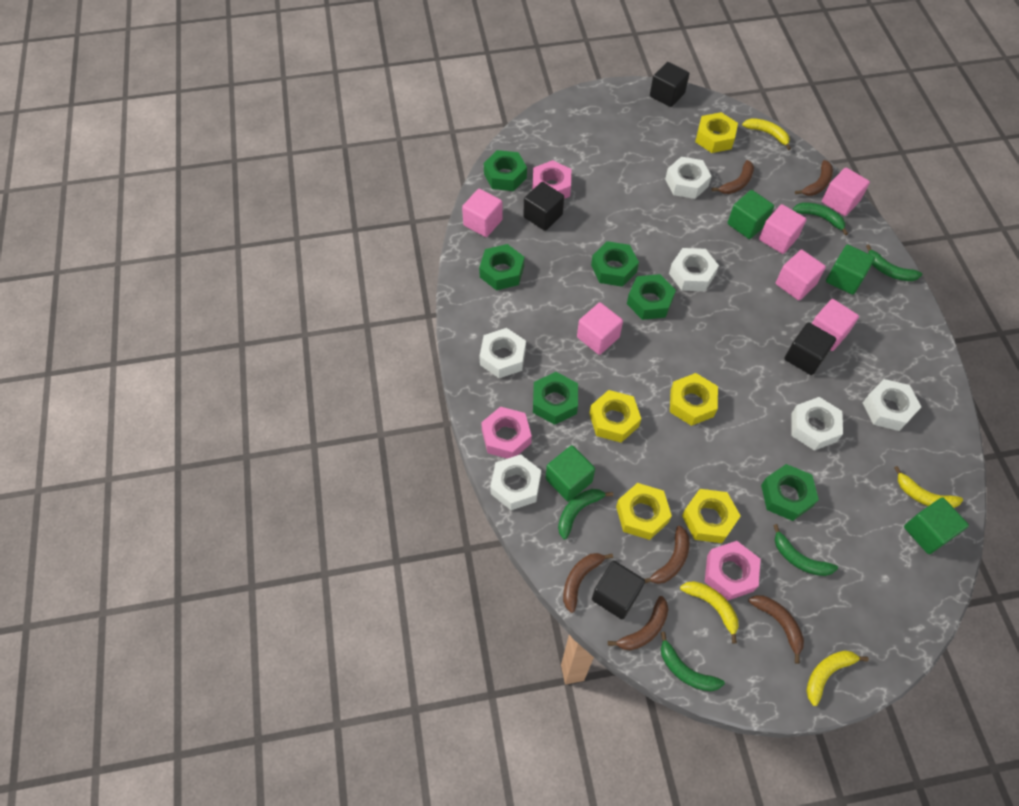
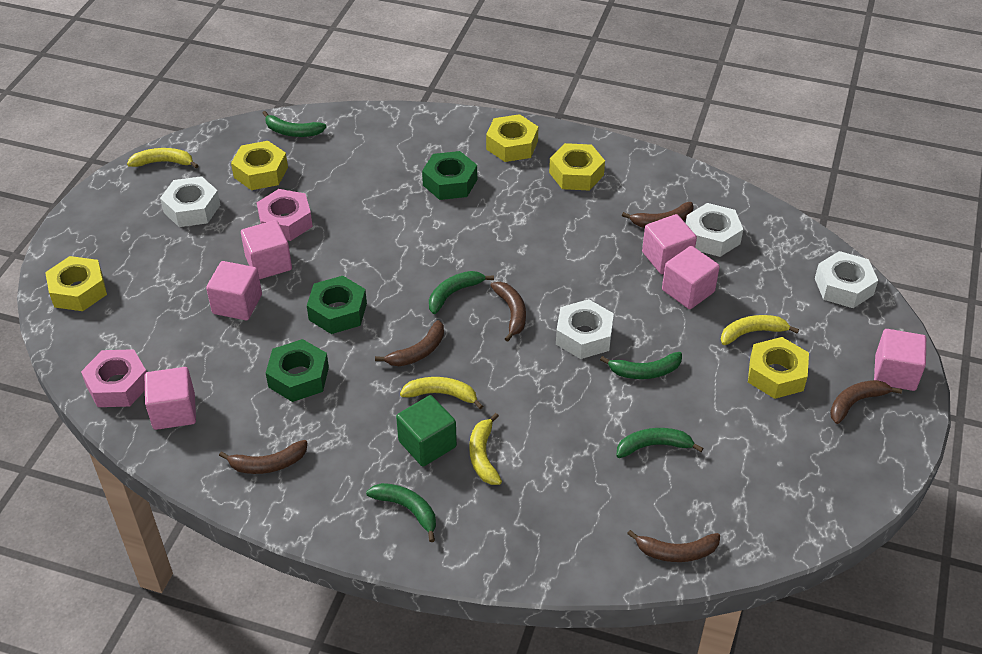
black cube: 4 -> 0
green cube: 4 -> 1
green nut: 6 -> 3
pink nut: 3 -> 2
white nut: 6 -> 4

